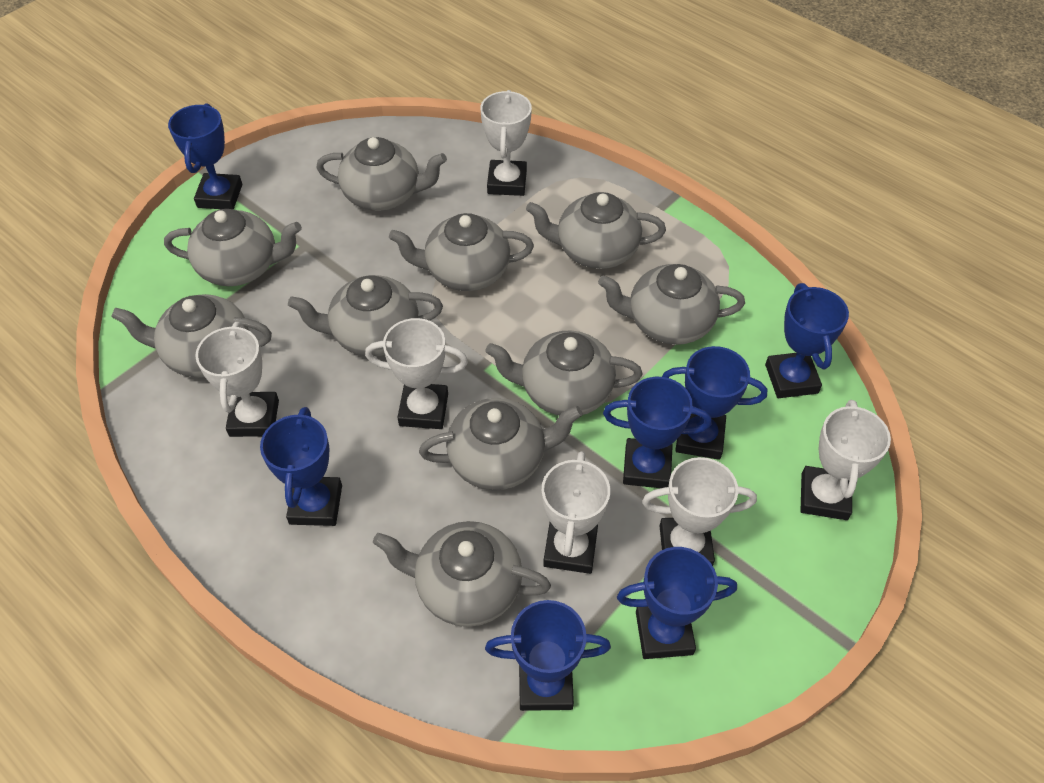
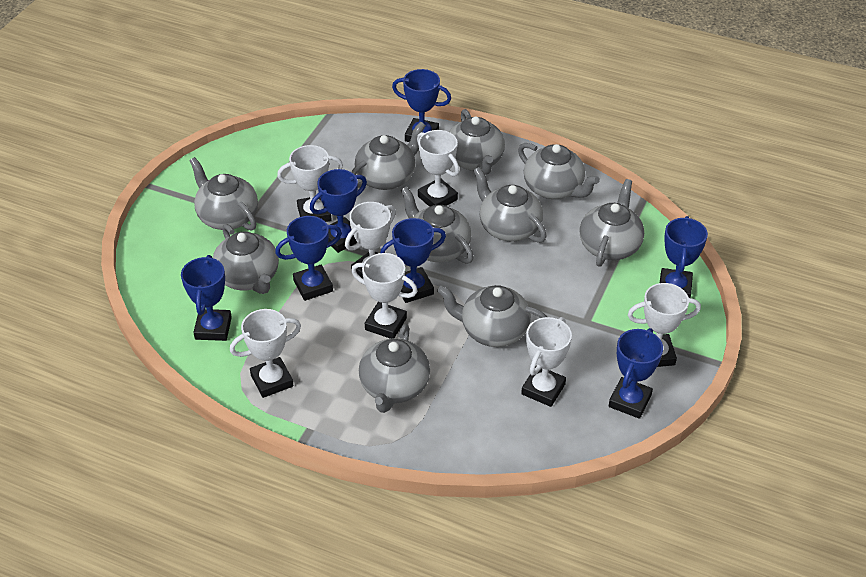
white trophy: 6 -> 7

